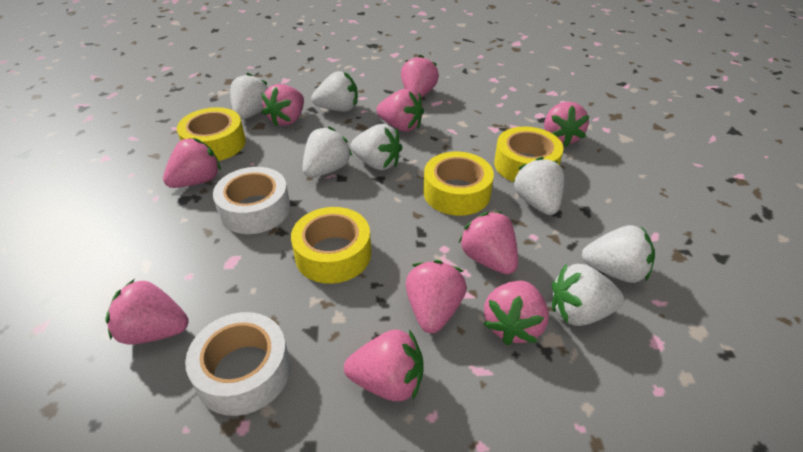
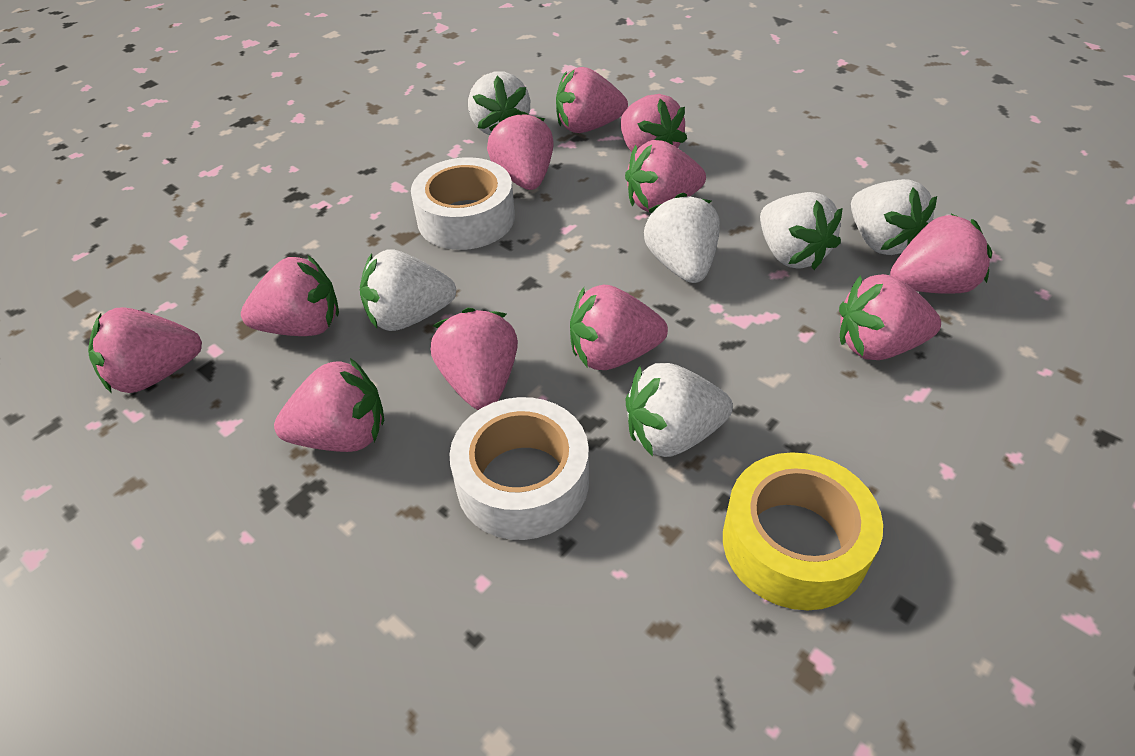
pink strawberry: 10 -> 11
white strawberry: 7 -> 6
yellow tape: 4 -> 1

